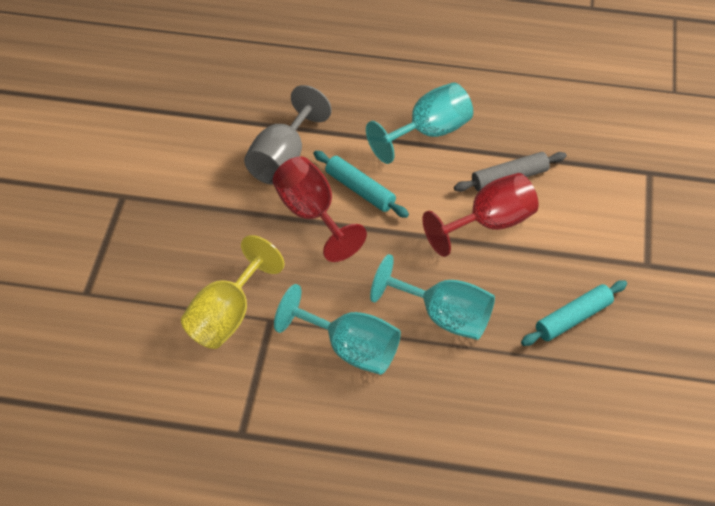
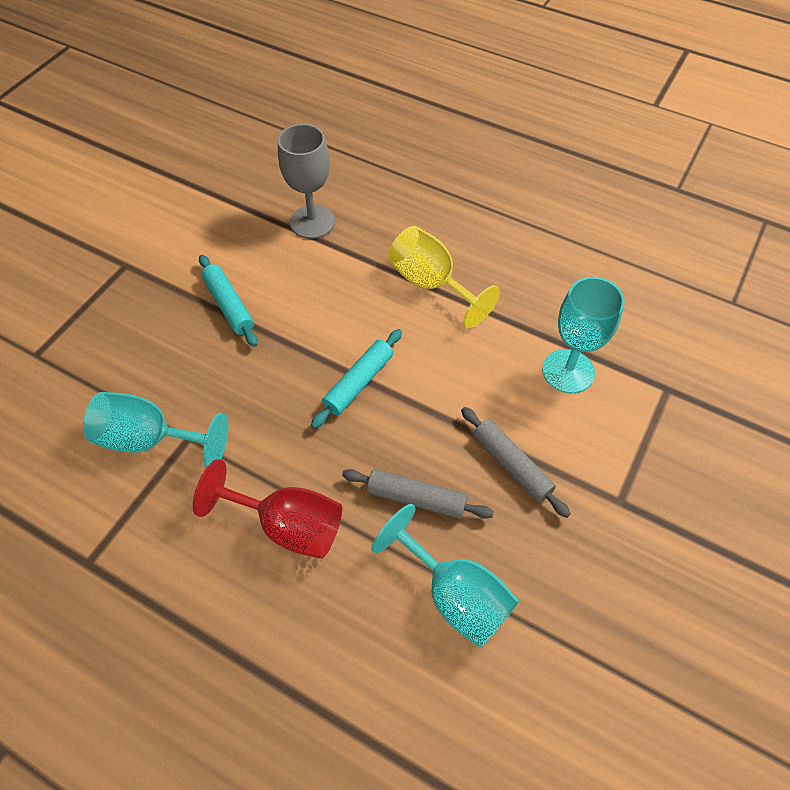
grey rolling pin: 1 -> 2
red goblet: 2 -> 1

